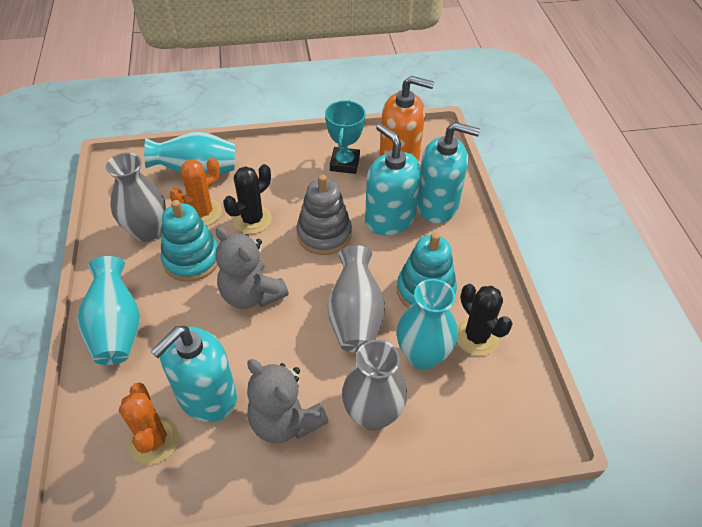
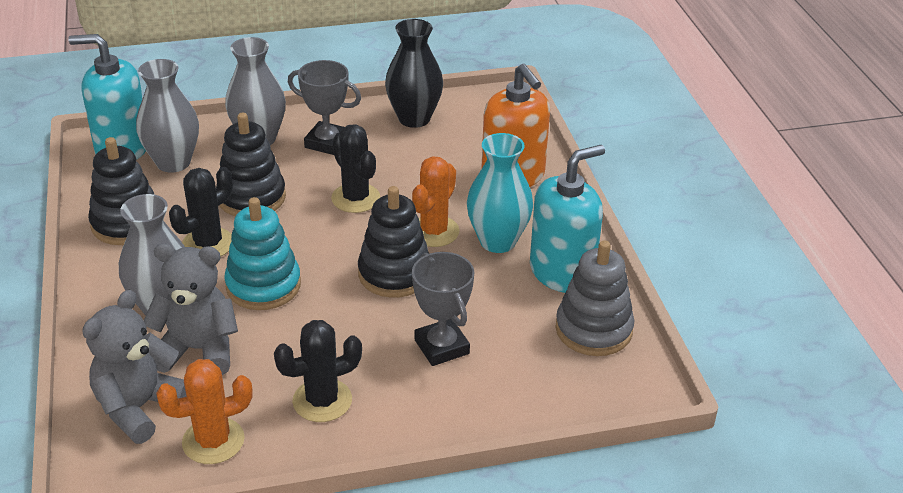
black cactus: 2 -> 3
black stacking toy: 0 -> 3
black vase: 0 -> 1
grey trophy: 0 -> 2
turquoise soap dispenser: 3 -> 2
turquoise stacking toy: 2 -> 1
turquoise trophy: 1 -> 0
turquoise vase: 3 -> 1

